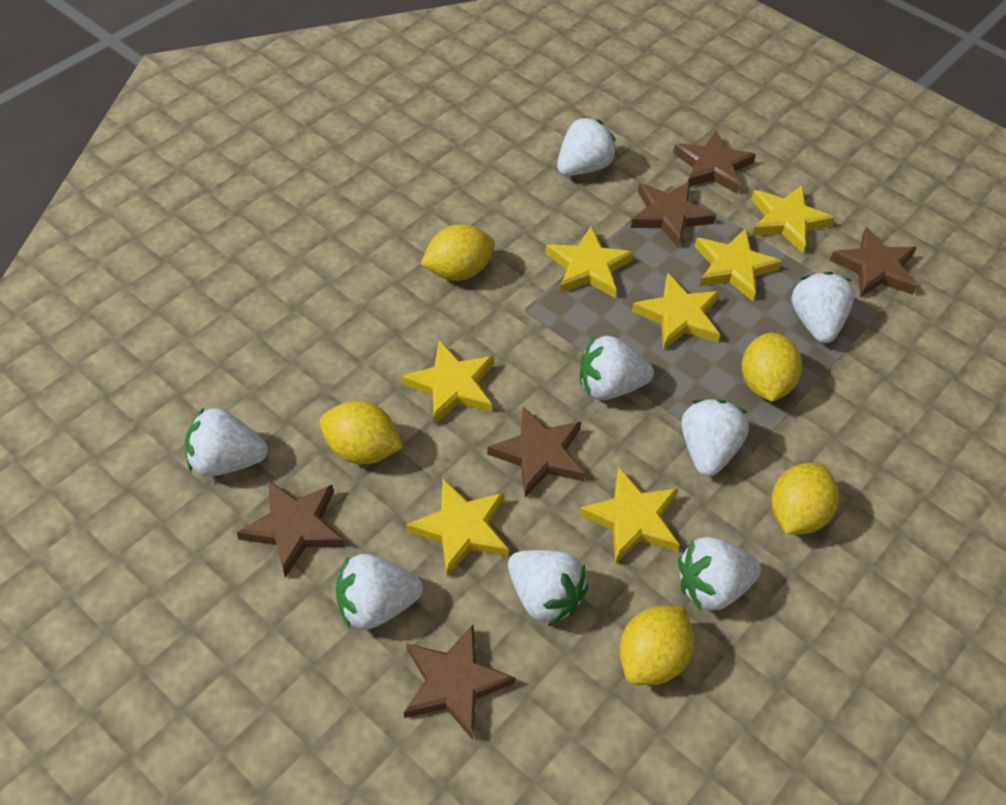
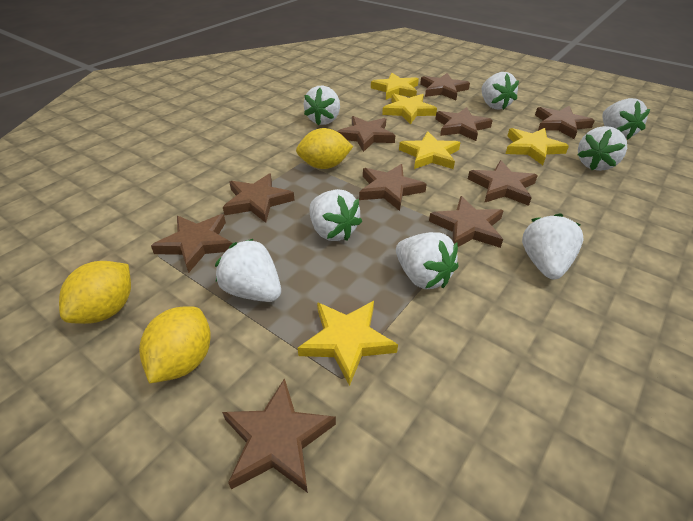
brown star: 6 -> 10
yellow lemon: 5 -> 3
yellow star: 7 -> 5

